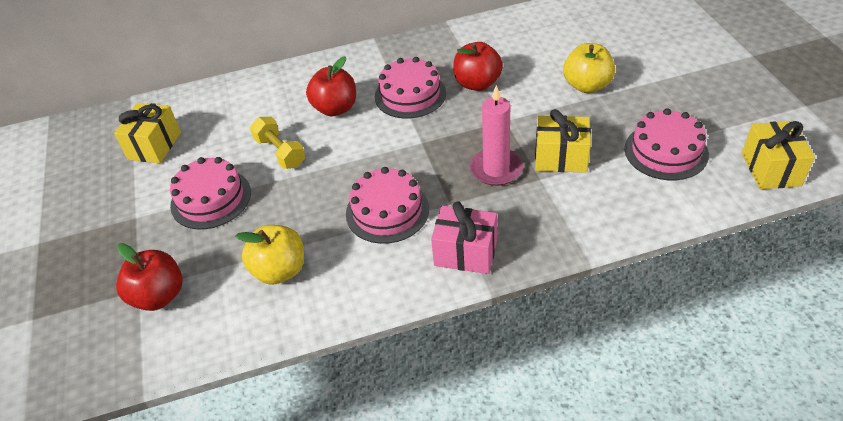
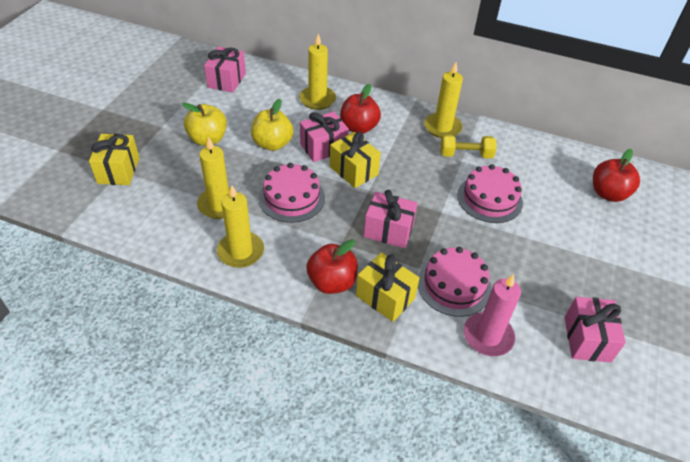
pink cake: 4 -> 3
pink gift: 1 -> 4
yellow candle: 0 -> 4

